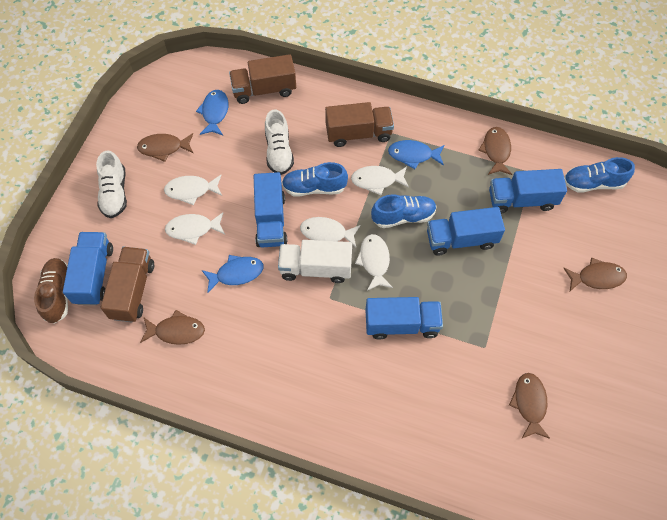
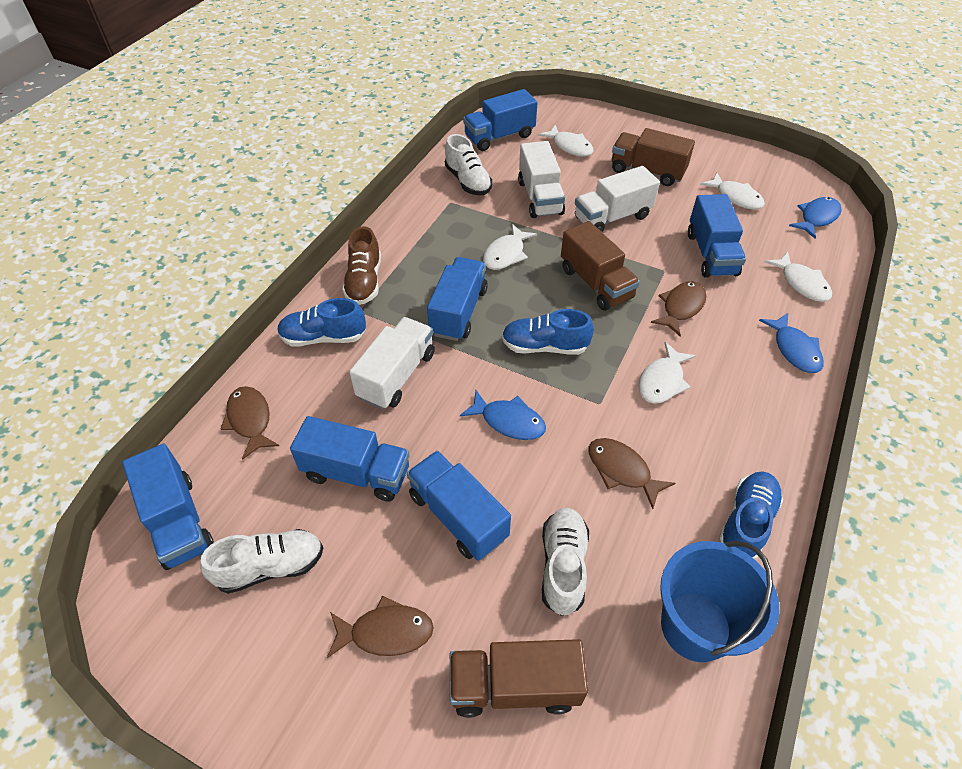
blue bucket: 0 -> 1
blue truck: 5 -> 6
brown fish: 5 -> 4
white shoe: 2 -> 3
white truck: 1 -> 3

